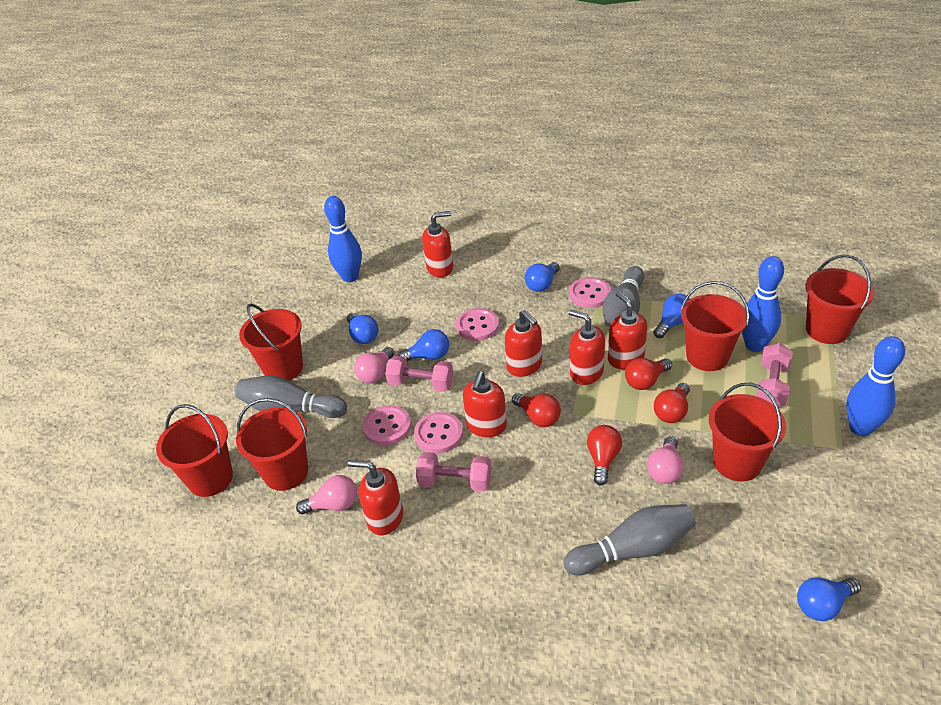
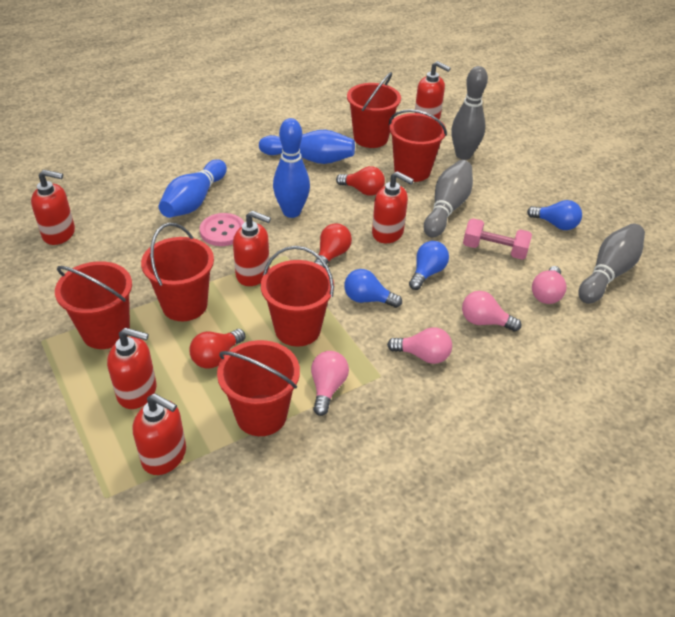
blue light bulb: 5 -> 3
pink button: 4 -> 1
pink dumbbell: 3 -> 1
pink light bulb: 3 -> 4
red light bulb: 4 -> 3

